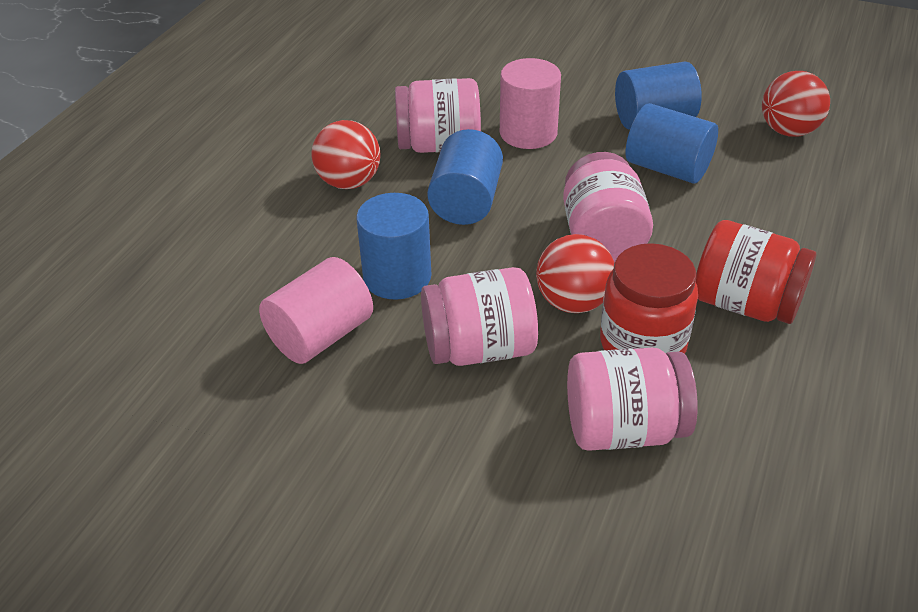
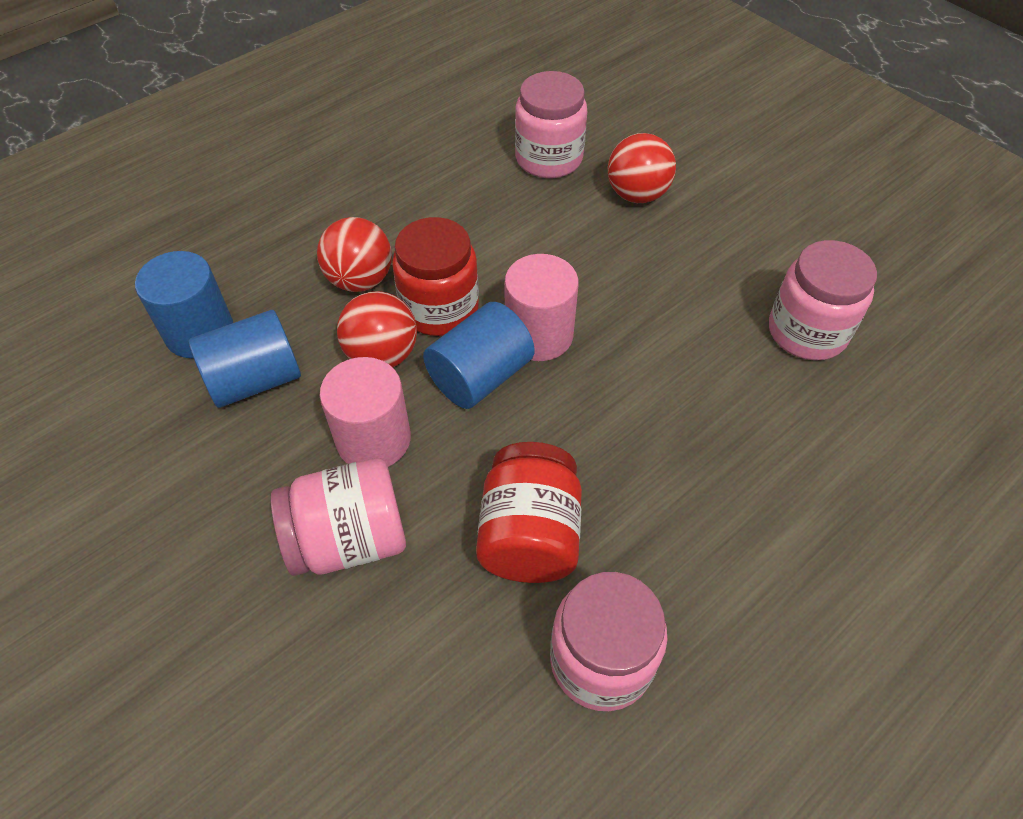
blue cylinder: 4 -> 3

